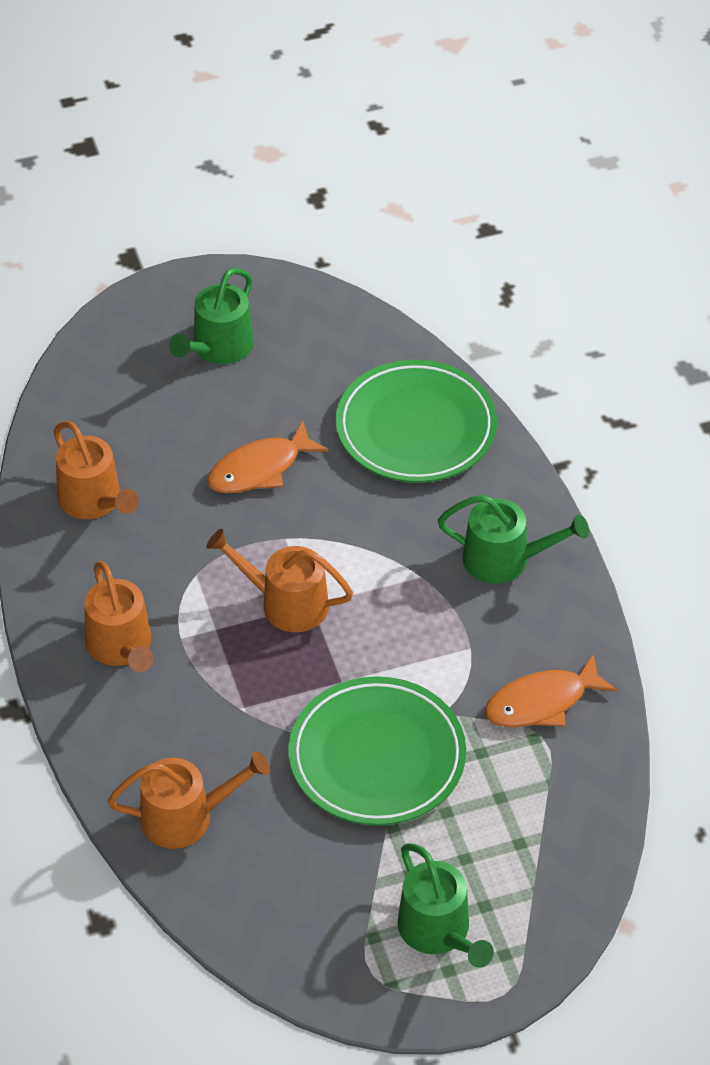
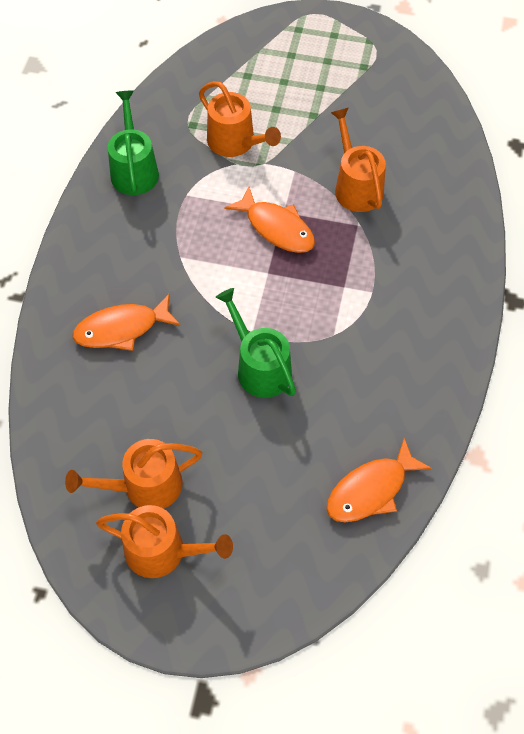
green plate: 2 -> 0
green watering can: 3 -> 2
orange fish: 2 -> 3

